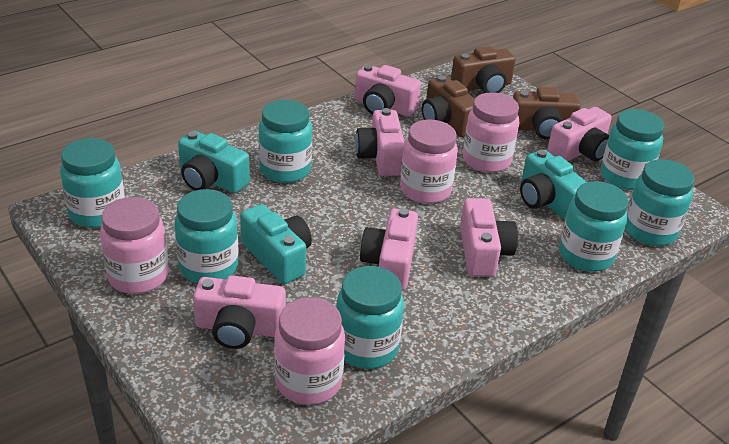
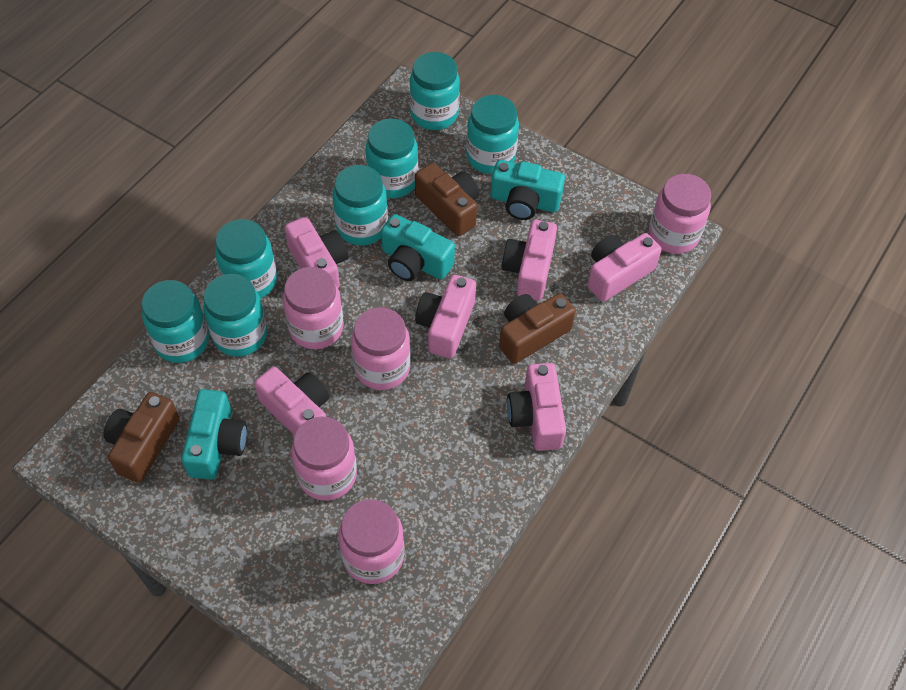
pink jar: 4 -> 5

